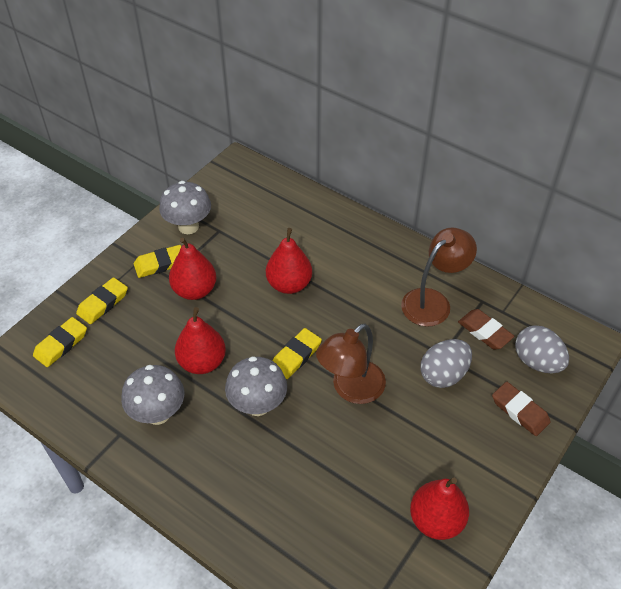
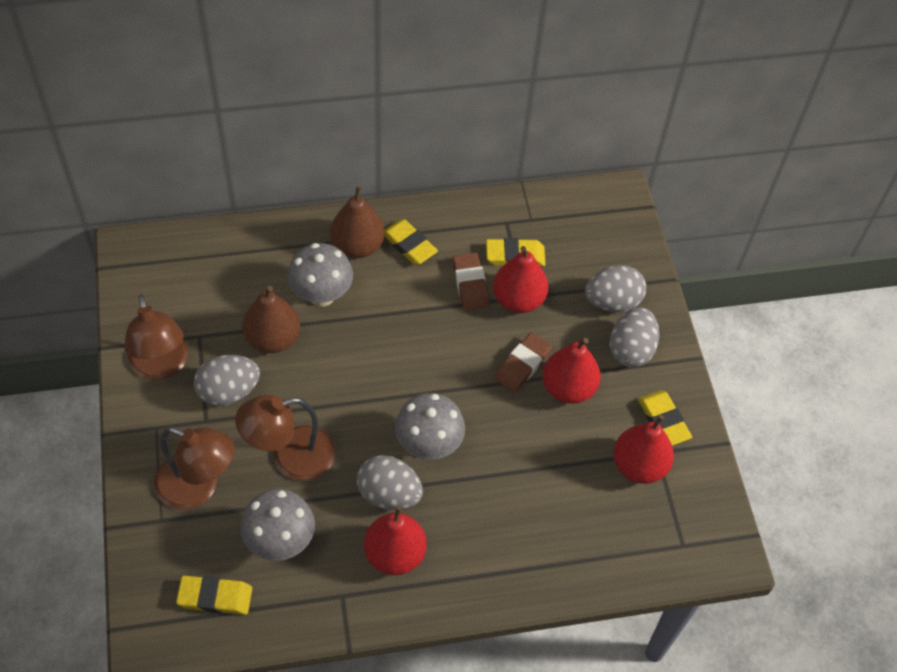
brown lamp: 2 -> 3
brown pear: 0 -> 2
grey egg: 2 -> 4

